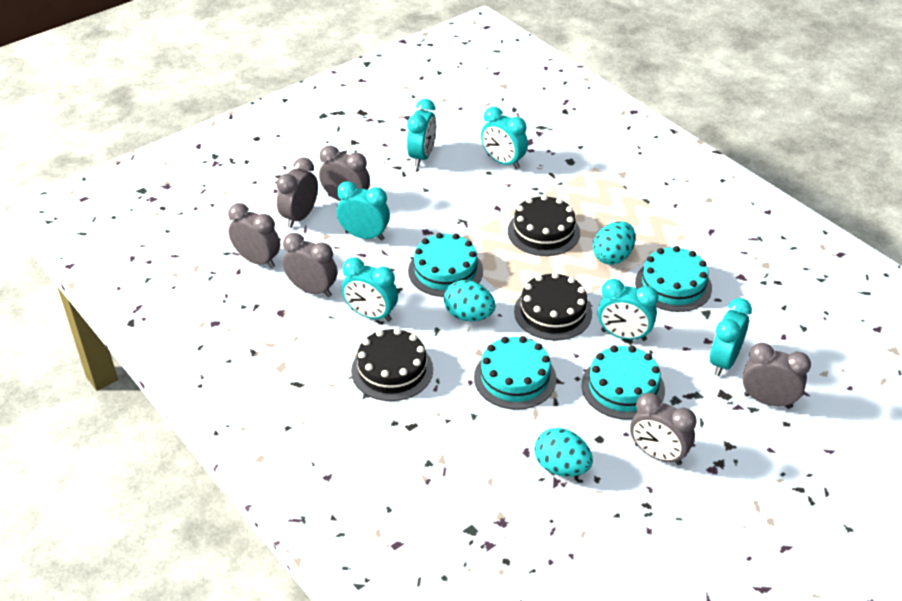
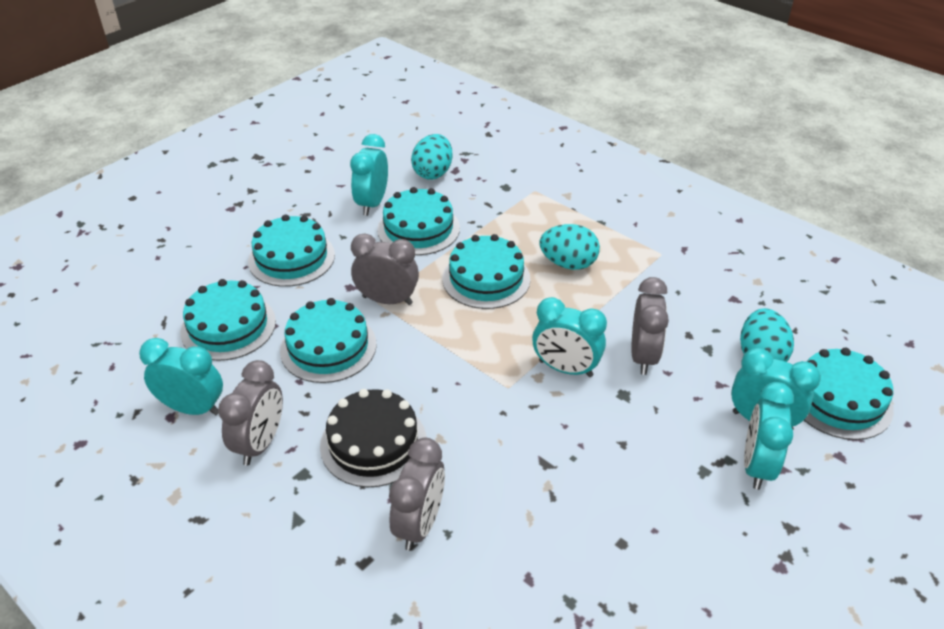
black cake: 3 -> 1
grey clock: 6 -> 4
turquoise cake: 4 -> 6
turquoise clock: 6 -> 5

